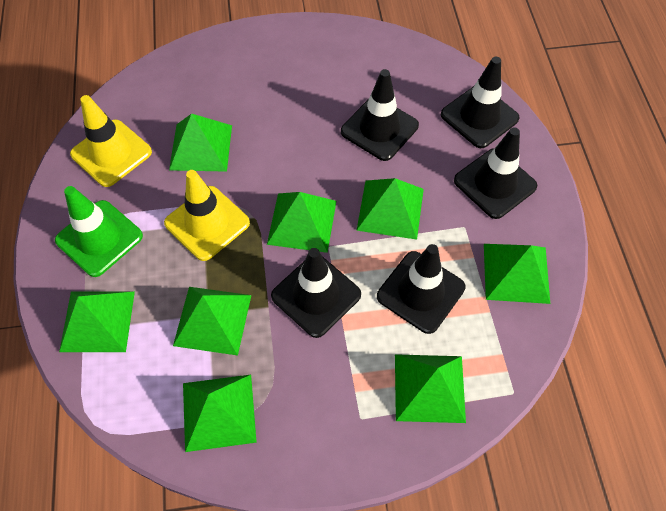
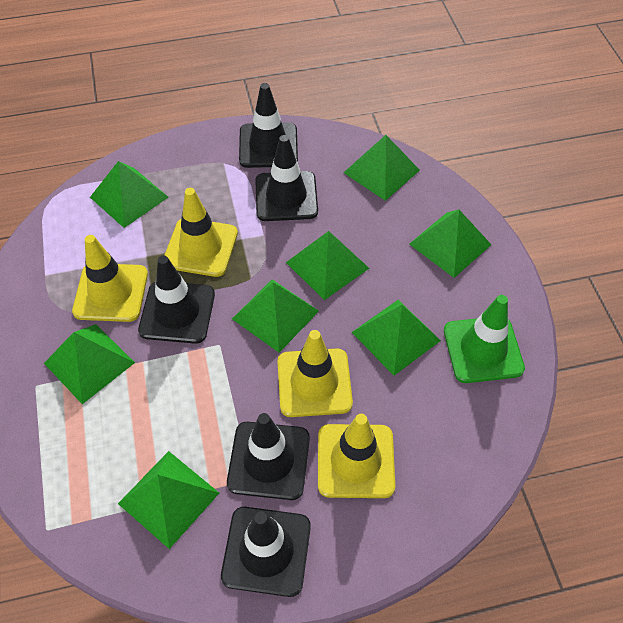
yellow traffic cone: 2 -> 4

